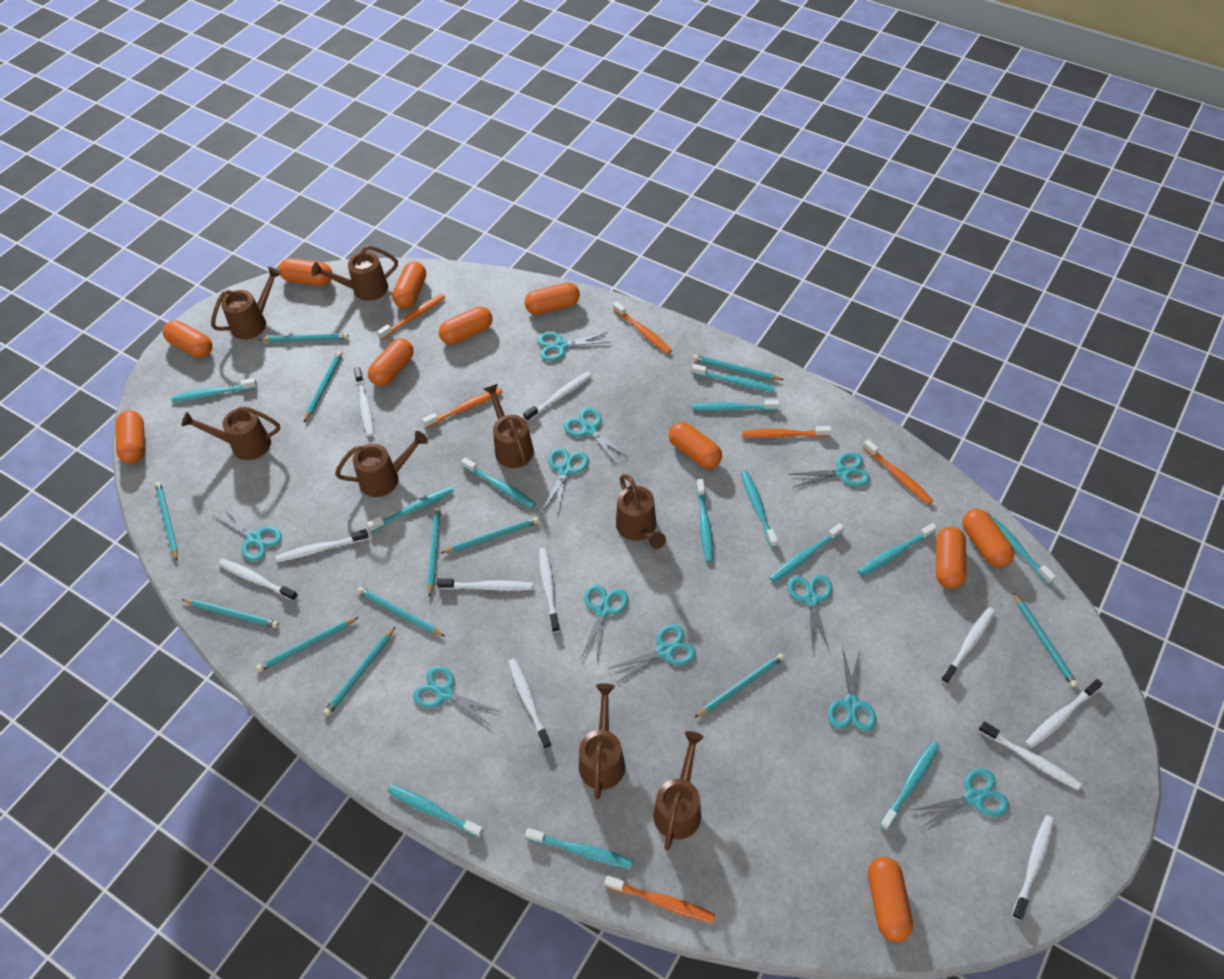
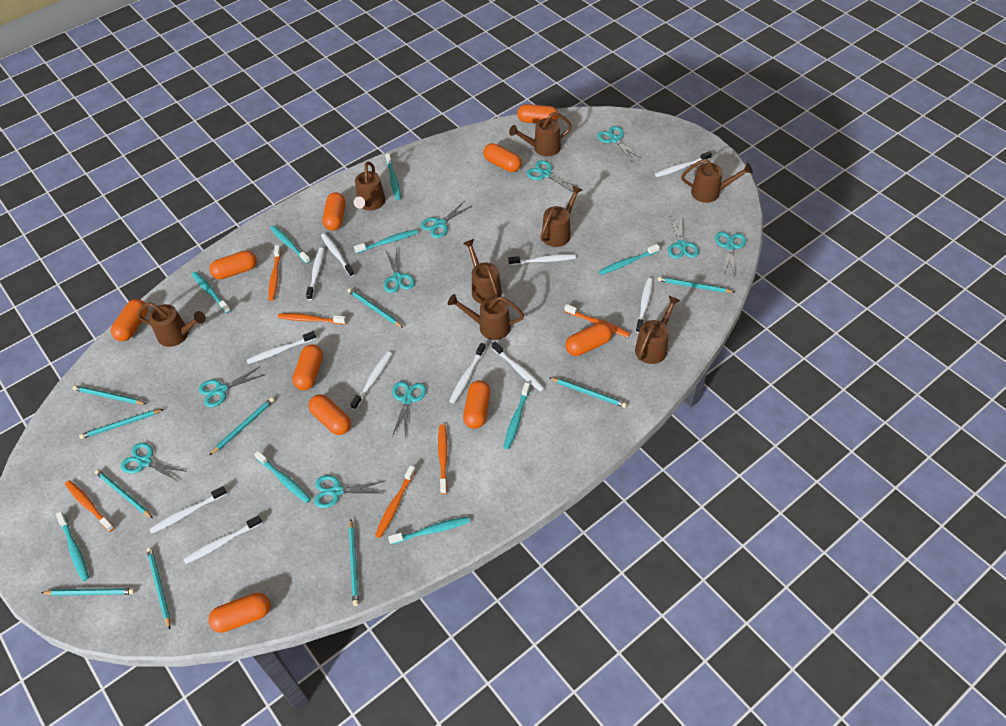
orange capsule: 11 -> 10
turquoise pencil: 12 -> 10
turquoise scissors: 11 -> 10
turquoise toothbrush: 13 -> 9

